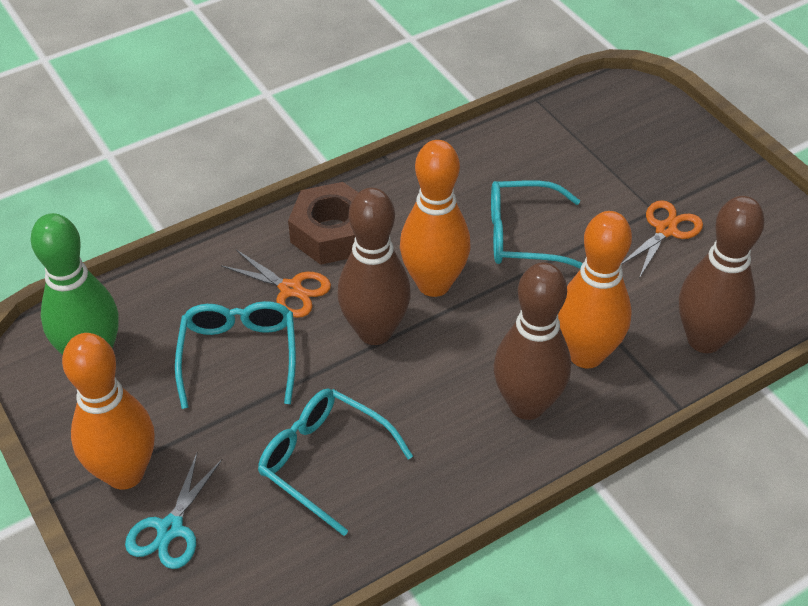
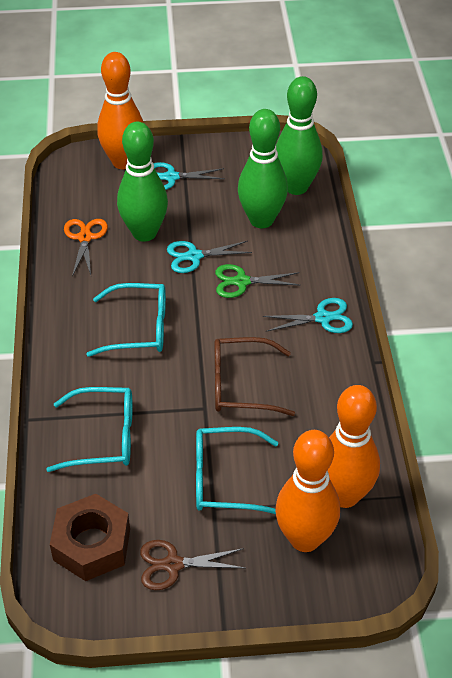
brown bowling pin: 3 -> 0
brown glasses: 0 -> 1
brown scissors: 0 -> 1
green bowling pin: 1 -> 3
green scissors: 0 -> 1
orange scissors: 2 -> 1
turquoise scissors: 1 -> 3

